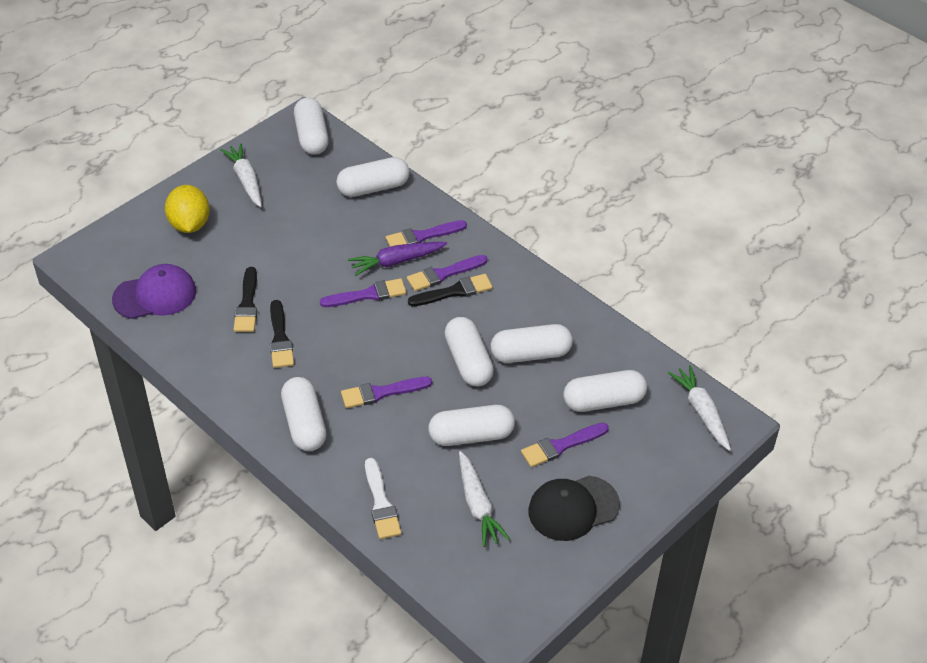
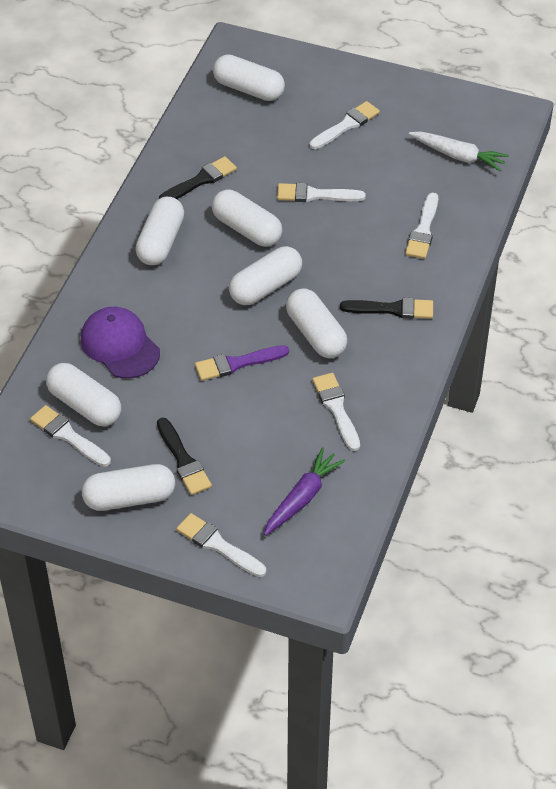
black cap: 1 -> 0
purple brush: 5 -> 1
white brush: 1 -> 6
white carrot: 3 -> 1
yellow lemon: 1 -> 0

